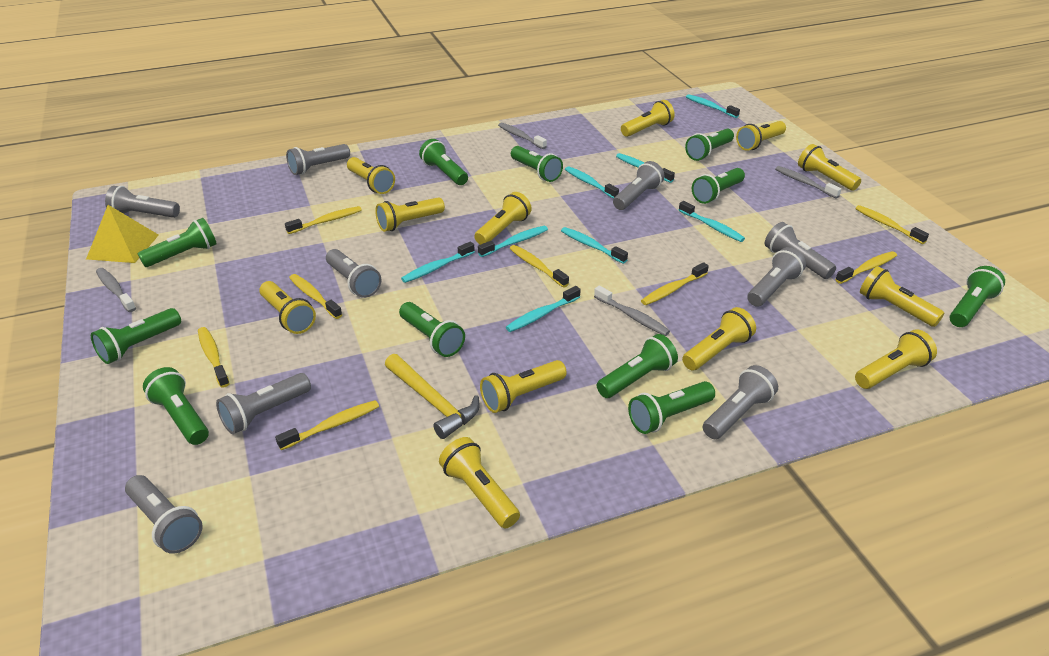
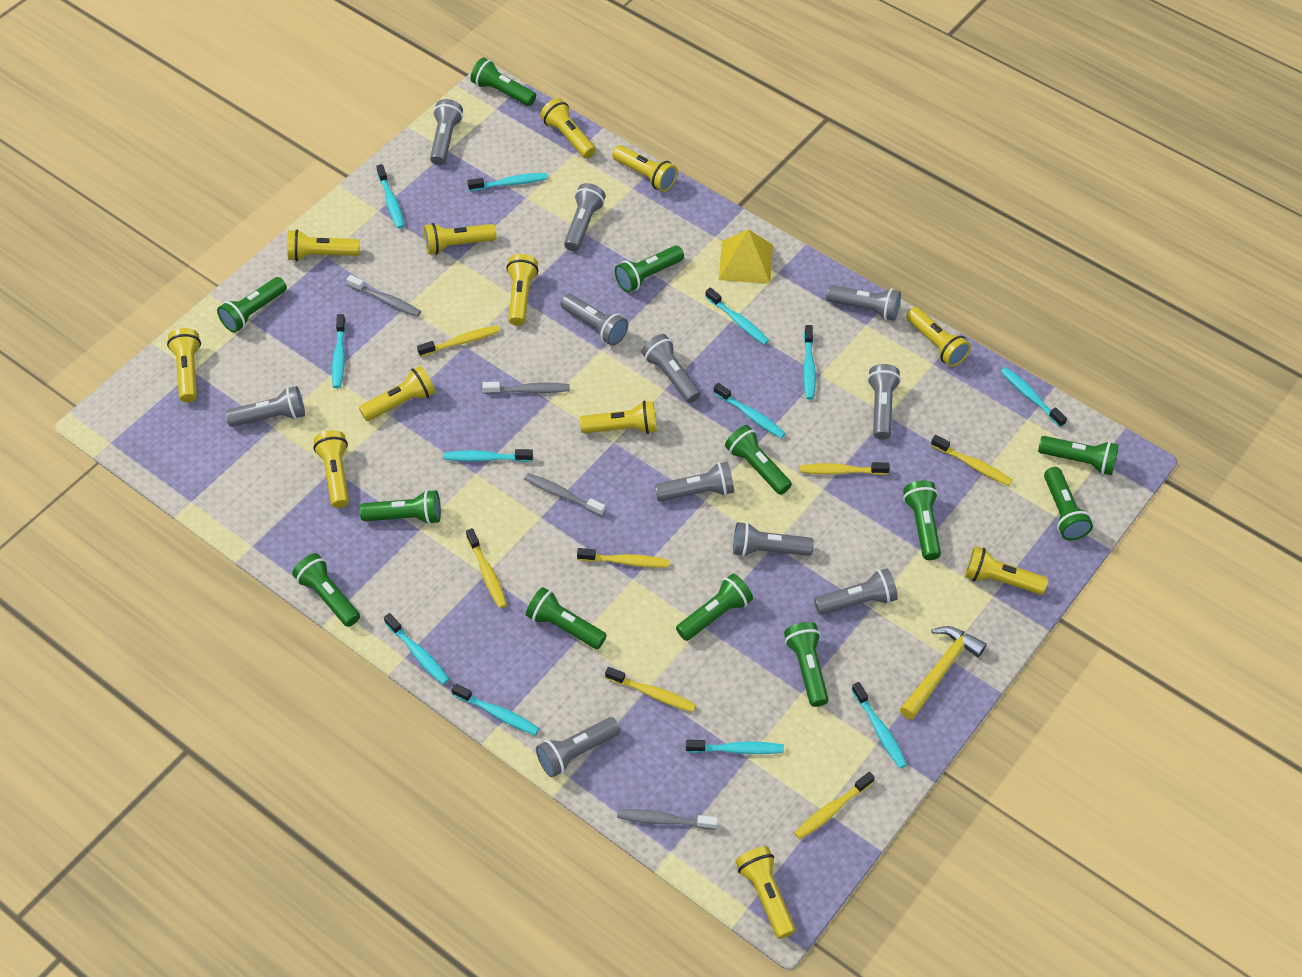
green flashlight: 11 -> 12
grey flashlight: 9 -> 11
turquoise toothbrush: 8 -> 12
yellow toothbrush: 8 -> 7

